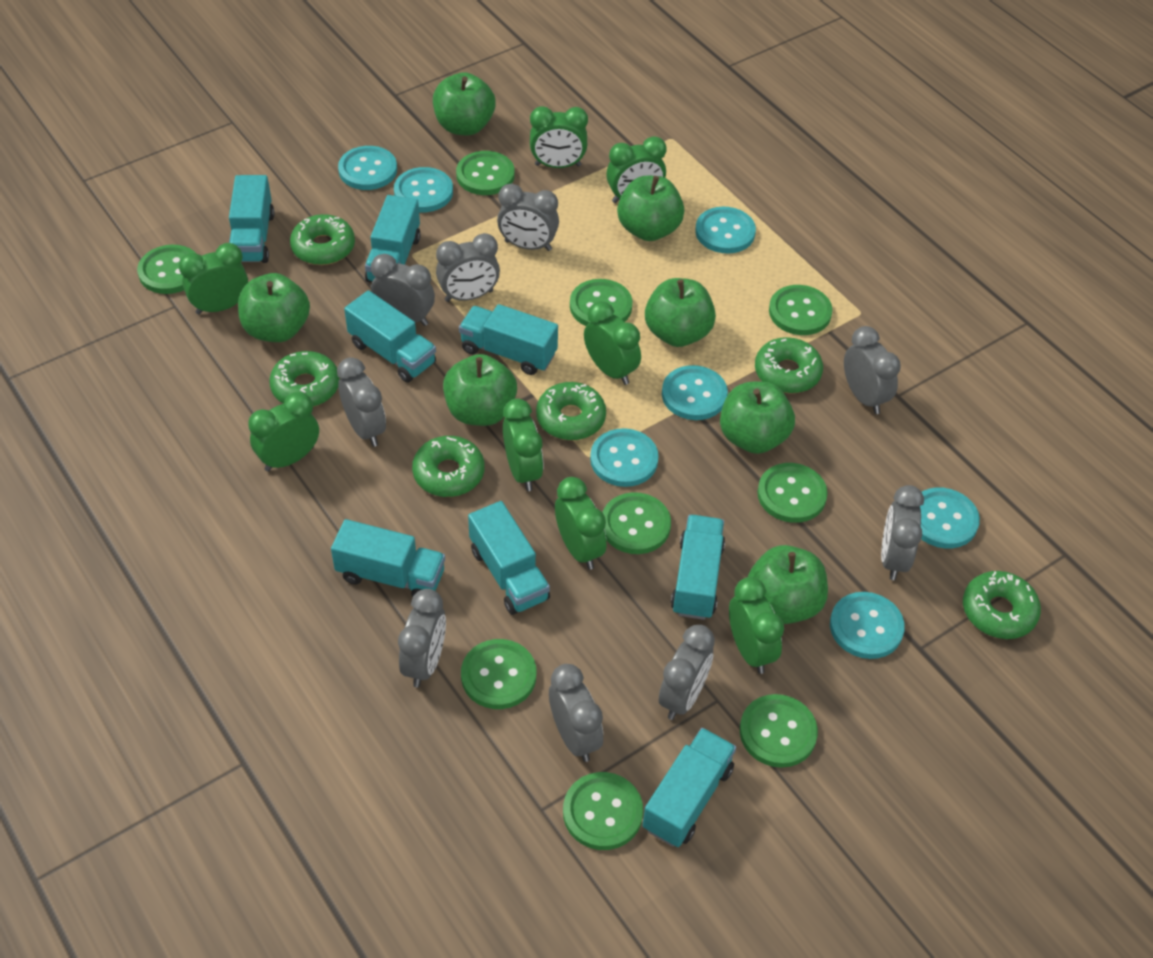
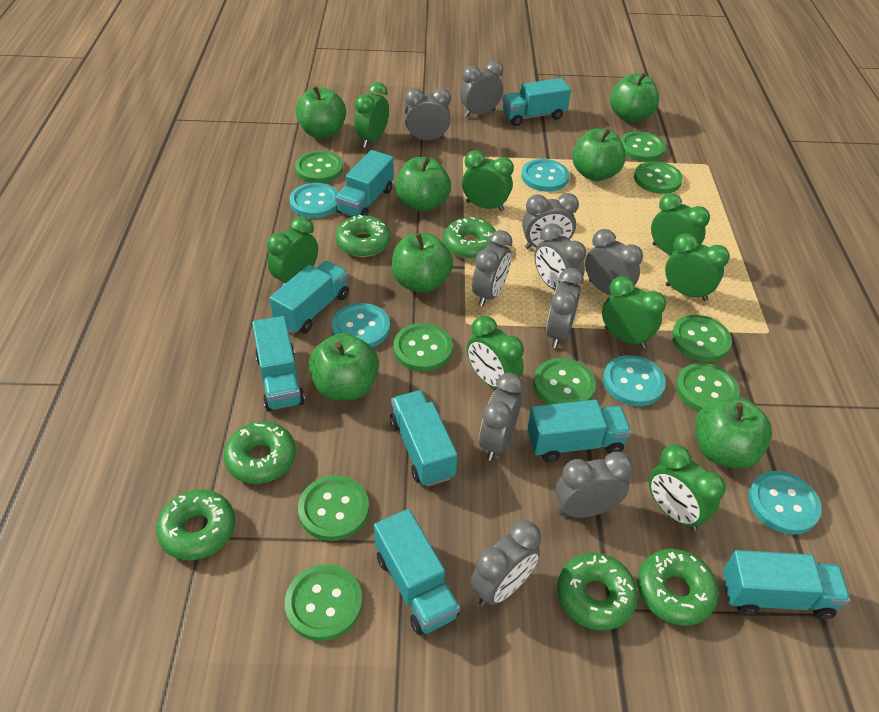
grey clock: 9 -> 10
turquoise button: 7 -> 5

